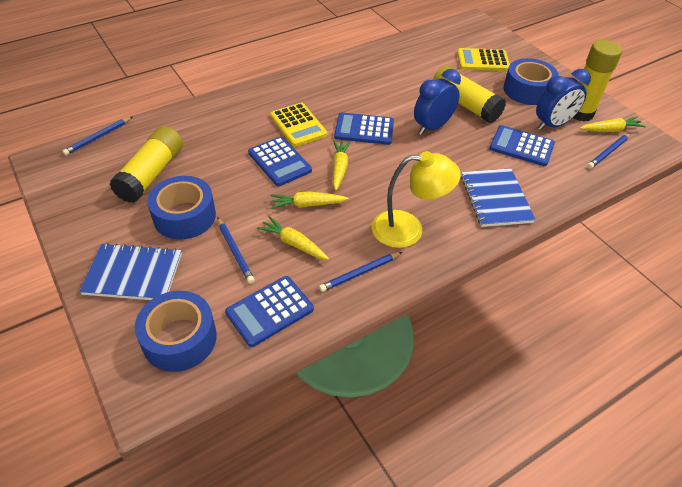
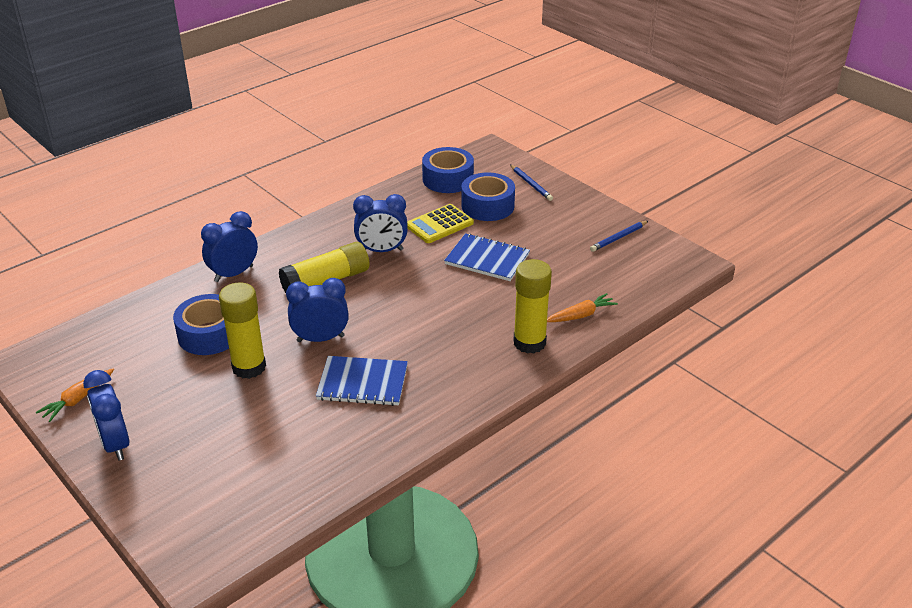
blue calculator: 4 -> 0
blue clock: 2 -> 4
blue pencil: 4 -> 2
orange carrot: 0 -> 2
yellow calculator: 2 -> 1
yellow carrot: 4 -> 0
yellow lamp: 1 -> 0

